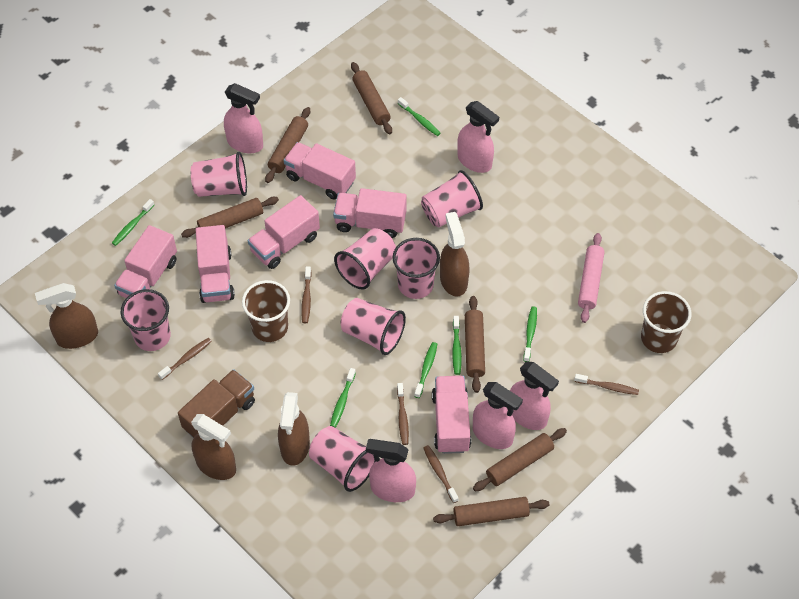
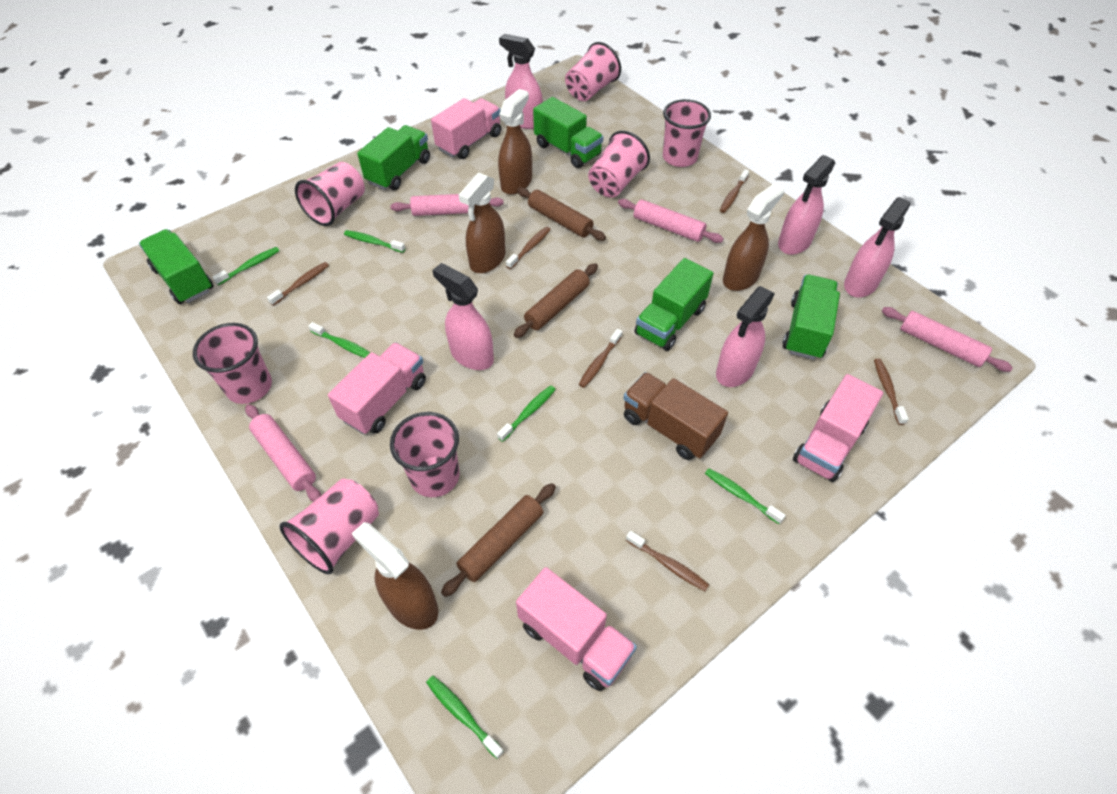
brown cup: 2 -> 0
brown rolling pin: 6 -> 3
brown toothbrush: 5 -> 6
green truck: 0 -> 5
pink rolling pin: 1 -> 4
pink truck: 6 -> 4

